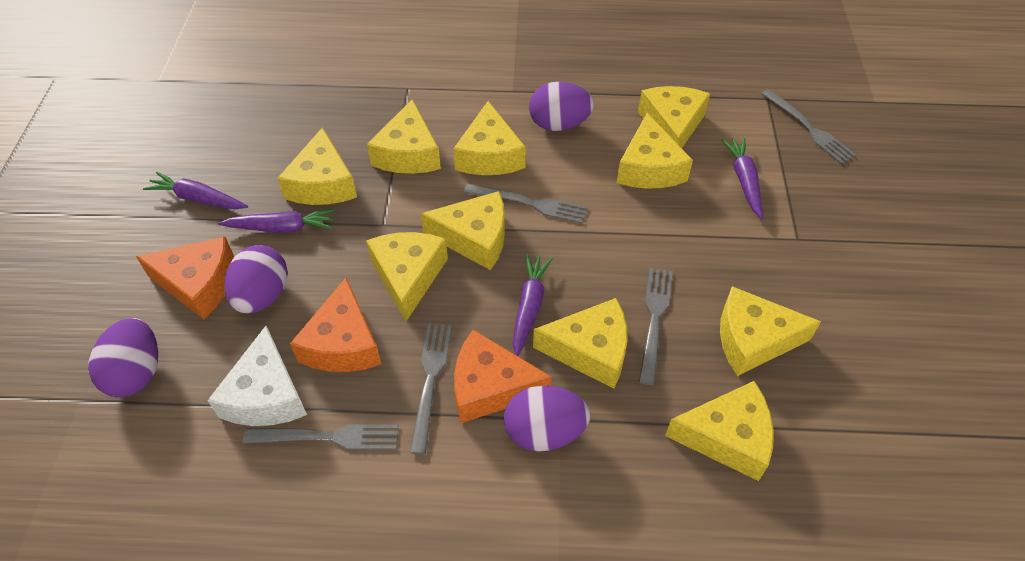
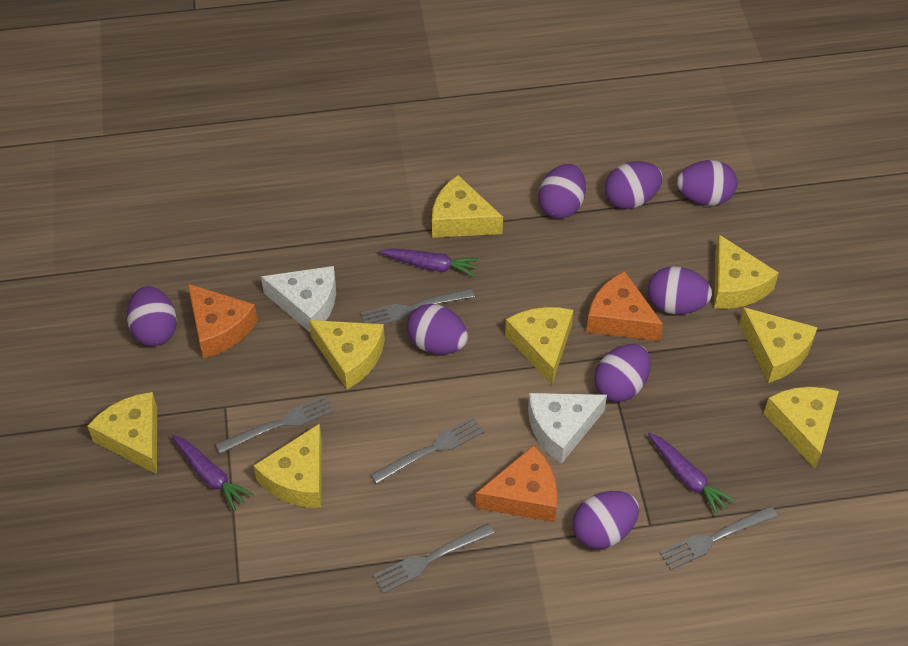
purple carrot: 4 -> 3
purple egg: 4 -> 8
white cheese: 1 -> 2
yellow cheese: 10 -> 8

